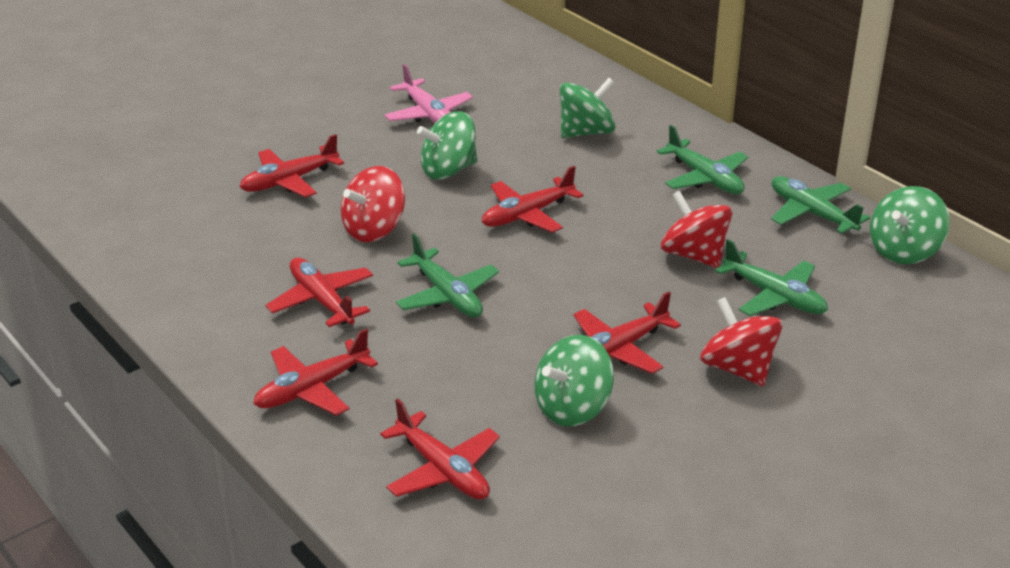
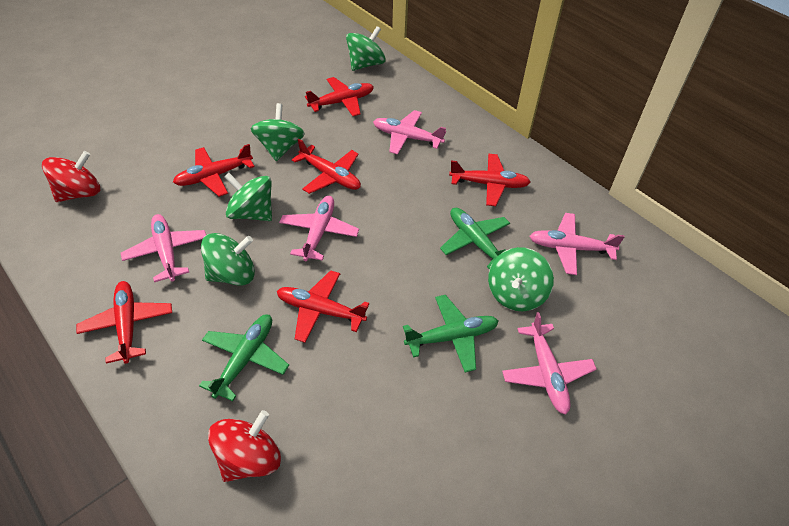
green plane: 4 -> 3
green spinning top: 4 -> 5
pink plane: 1 -> 5
red spinning top: 3 -> 2

